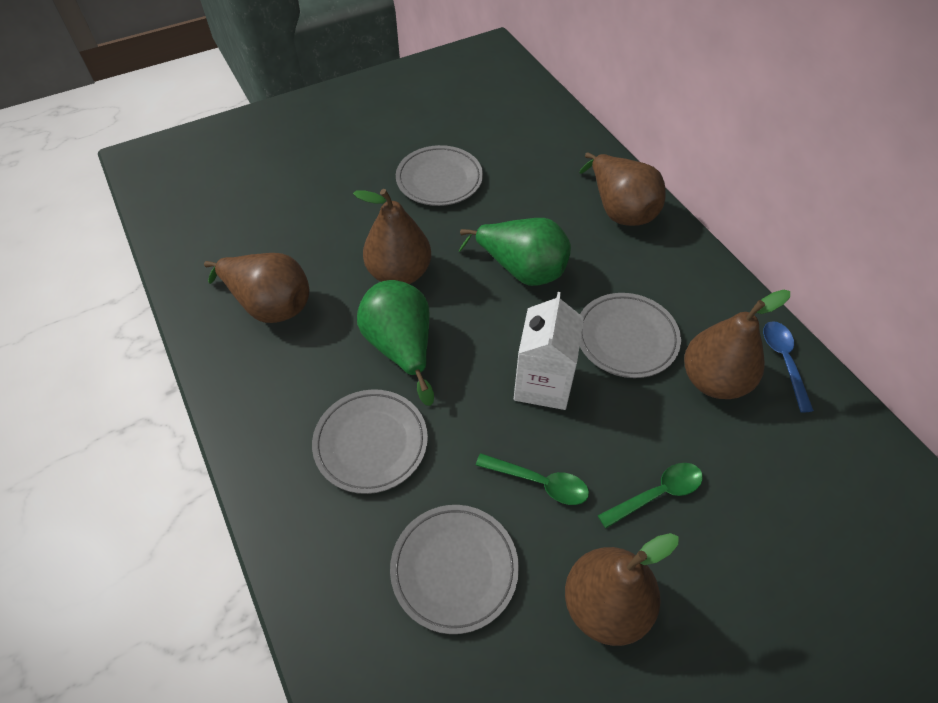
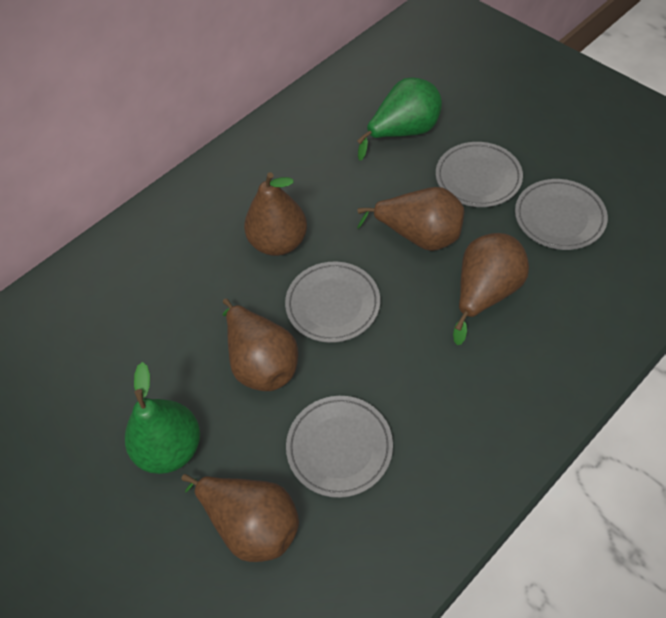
blue spoon: 1 -> 0
green spoon: 2 -> 0
white carton: 1 -> 0

